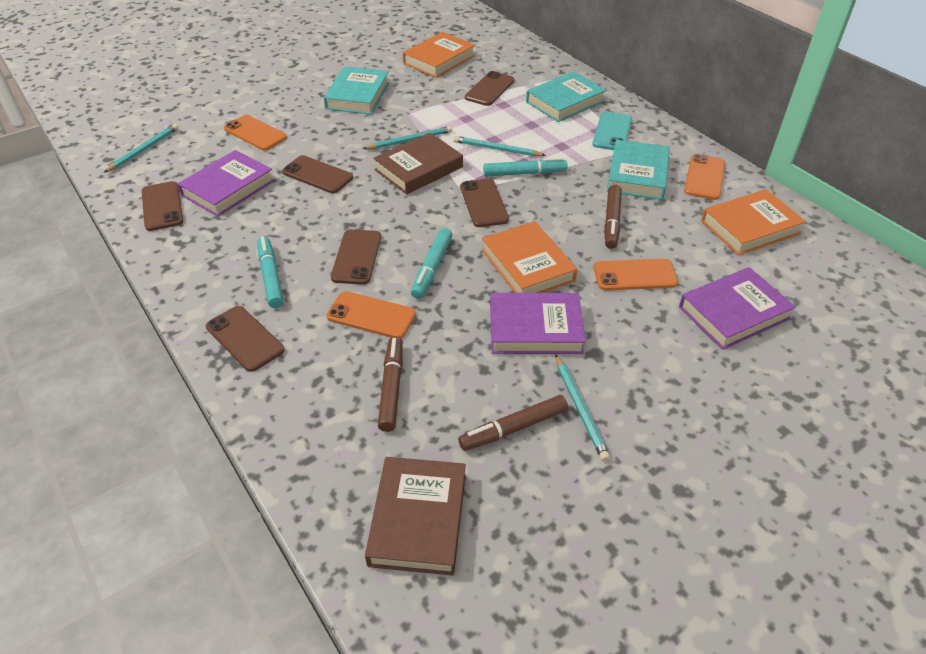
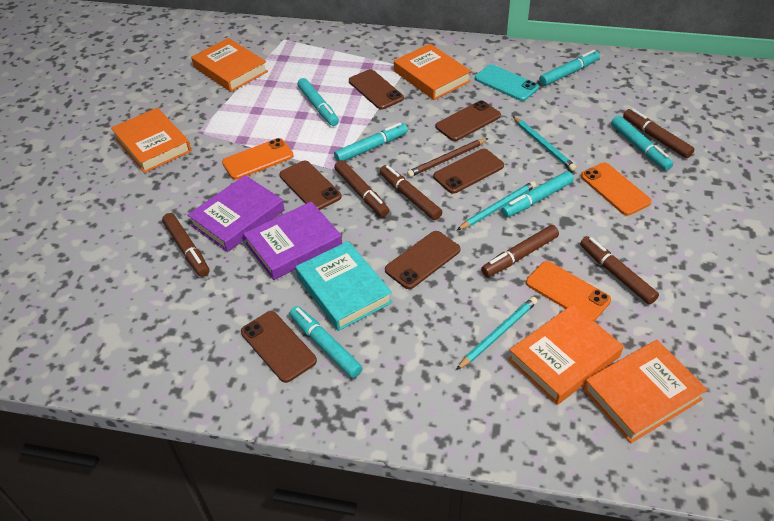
brown book: 2 -> 0
brown marker: 3 -> 6
brown pencil: 0 -> 1
orange book: 3 -> 5
orange phone: 4 -> 3
purple book: 3 -> 2
turquoise book: 3 -> 1
turquoise marker: 3 -> 6
turquoise pencil: 4 -> 3

